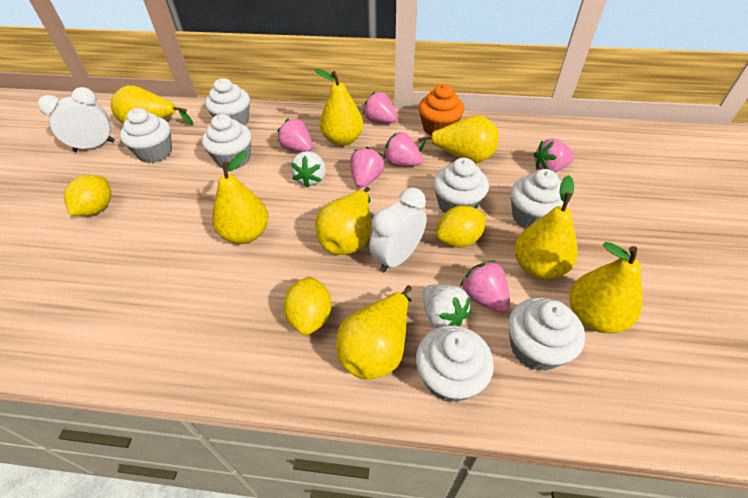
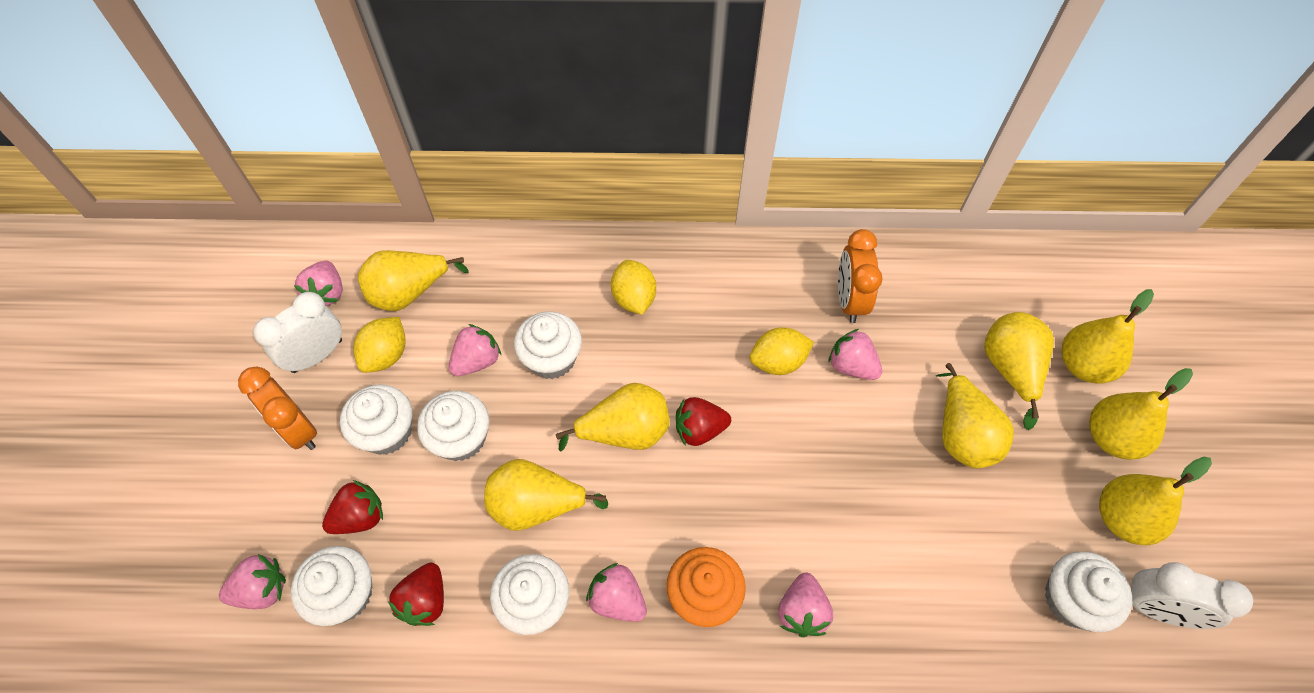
orange clock: 0 -> 2
red strawberry: 0 -> 3
white cupcake: 7 -> 6
white strawberry: 2 -> 0

